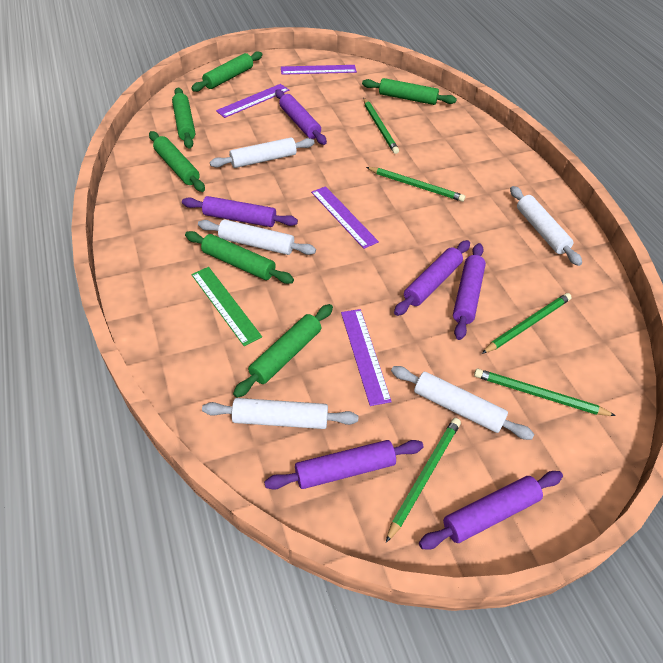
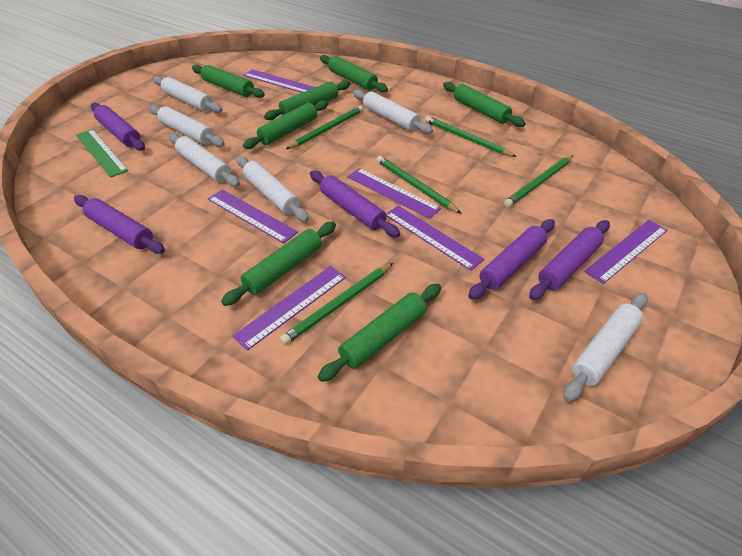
green rolling pin: 6 -> 7
purple rolling pin: 6 -> 5
purple ruler: 4 -> 6
white rolling pin: 5 -> 6

